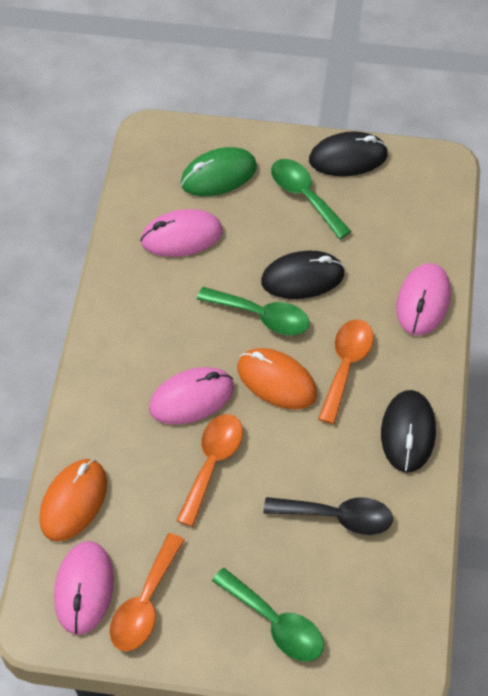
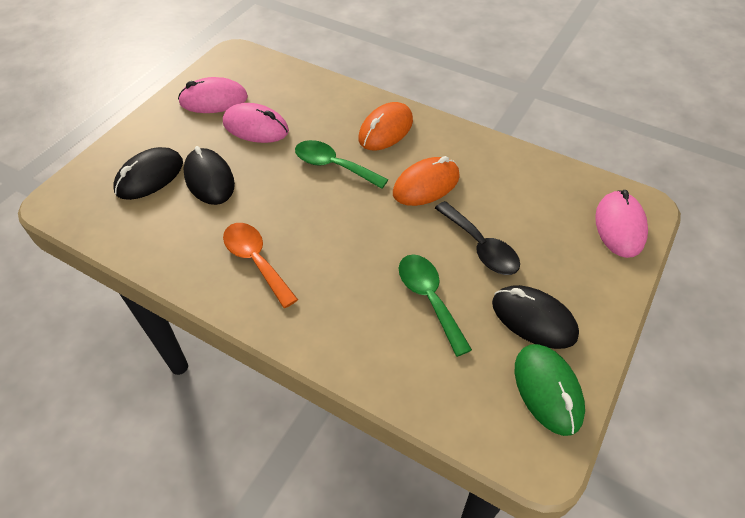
green spoon: 3 -> 2
orange spoon: 3 -> 1
pink mouse: 4 -> 3

